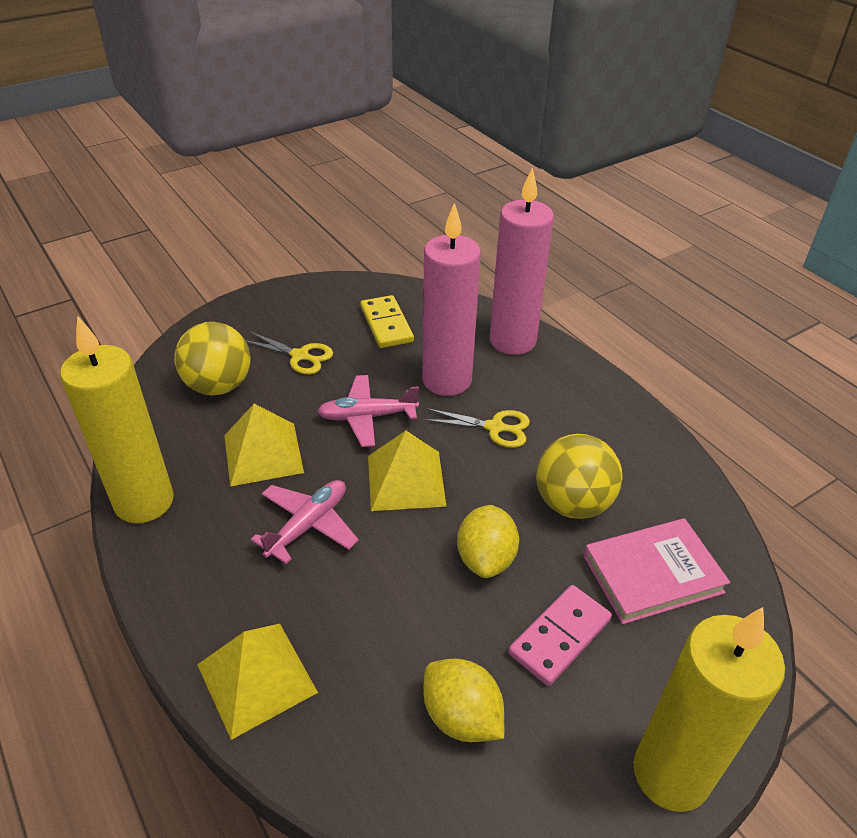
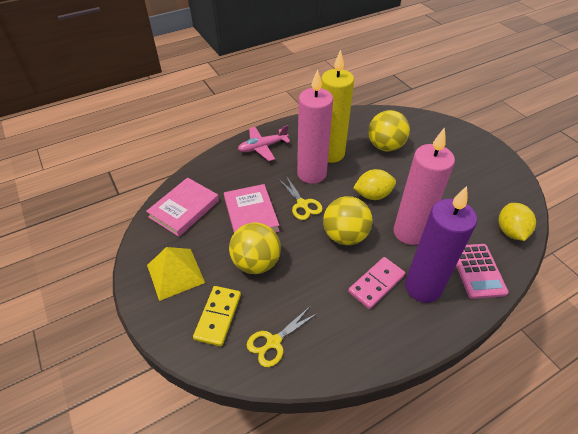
pink book: 1 -> 2
pink calculator: 0 -> 1
pink plane: 2 -> 1
purple candle: 0 -> 1
yellow ball: 2 -> 3
yellow candle: 2 -> 1
yellow pyramid: 3 -> 1

